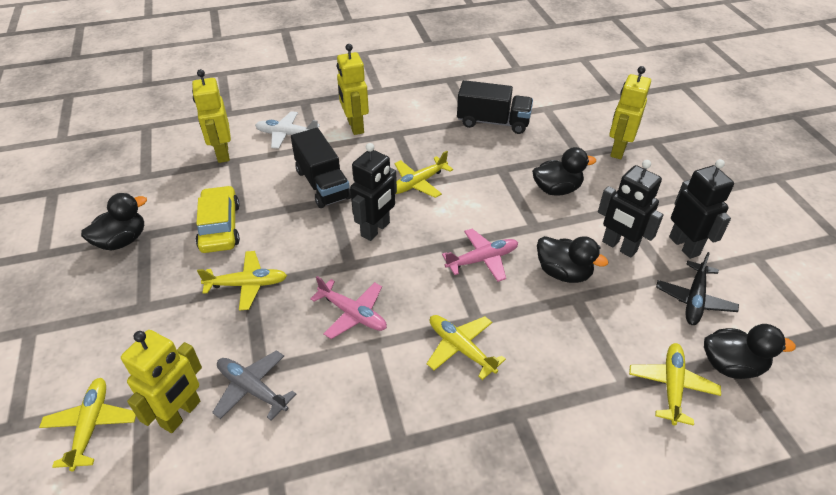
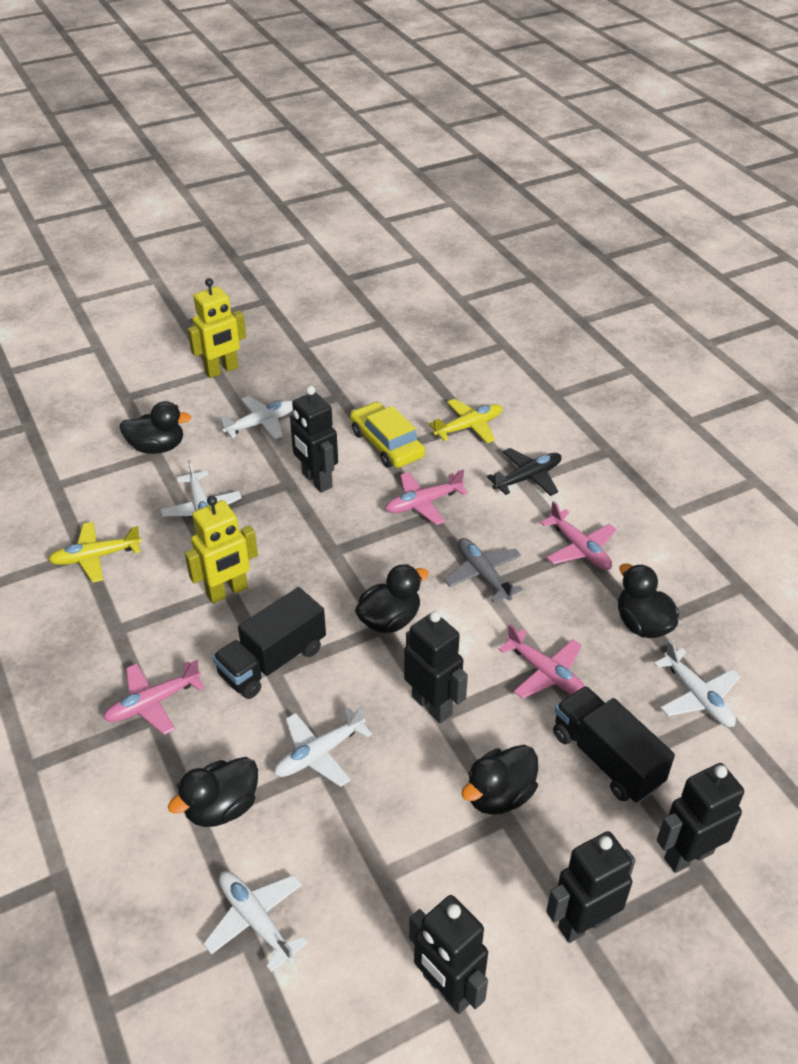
black duck: 4 -> 5
black robot: 3 -> 5
pink plane: 2 -> 4
white plane: 1 -> 5
yellow plane: 5 -> 2
yellow robot: 4 -> 2

